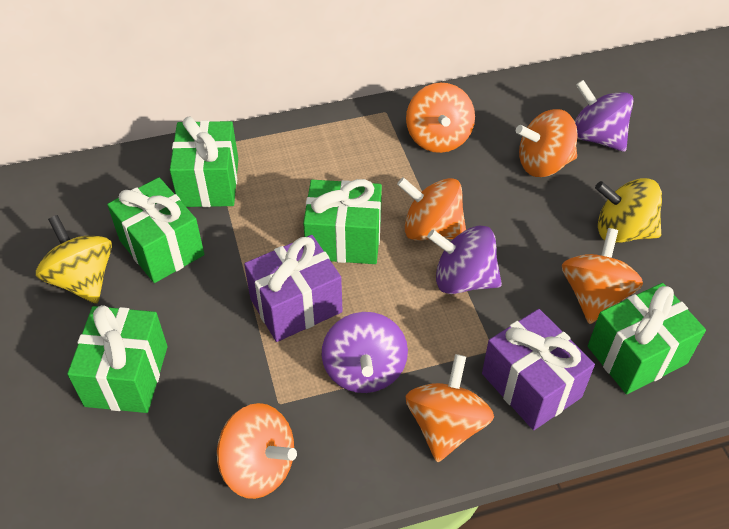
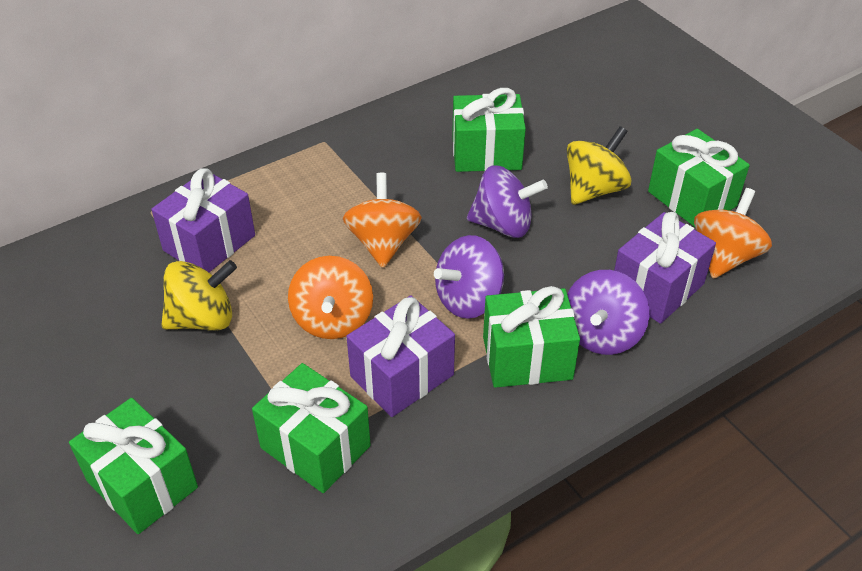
orange spinning top: 6 -> 3
purple gift: 2 -> 3

